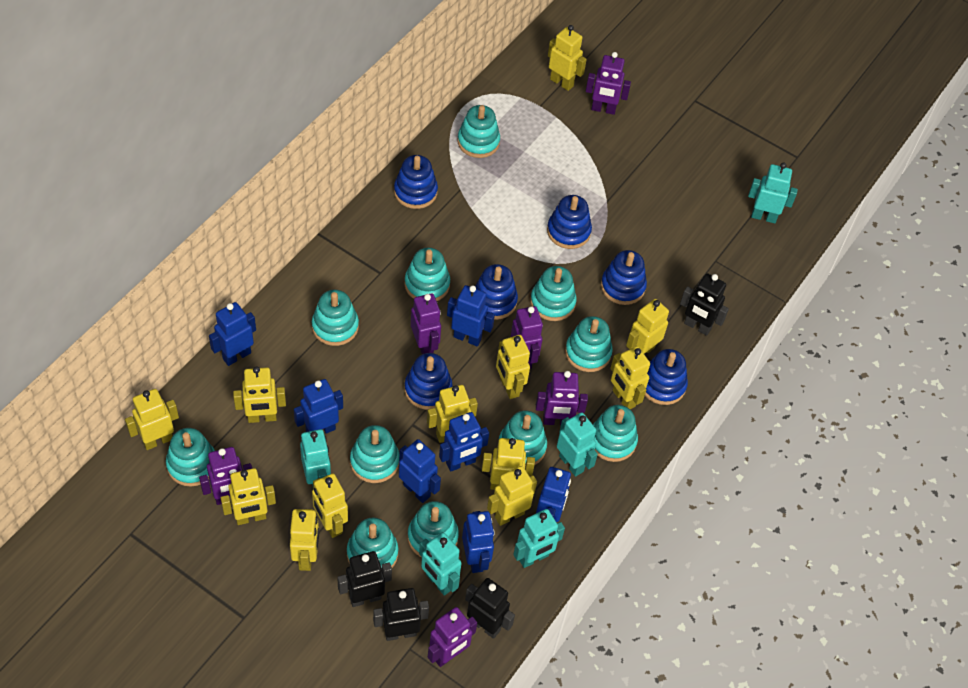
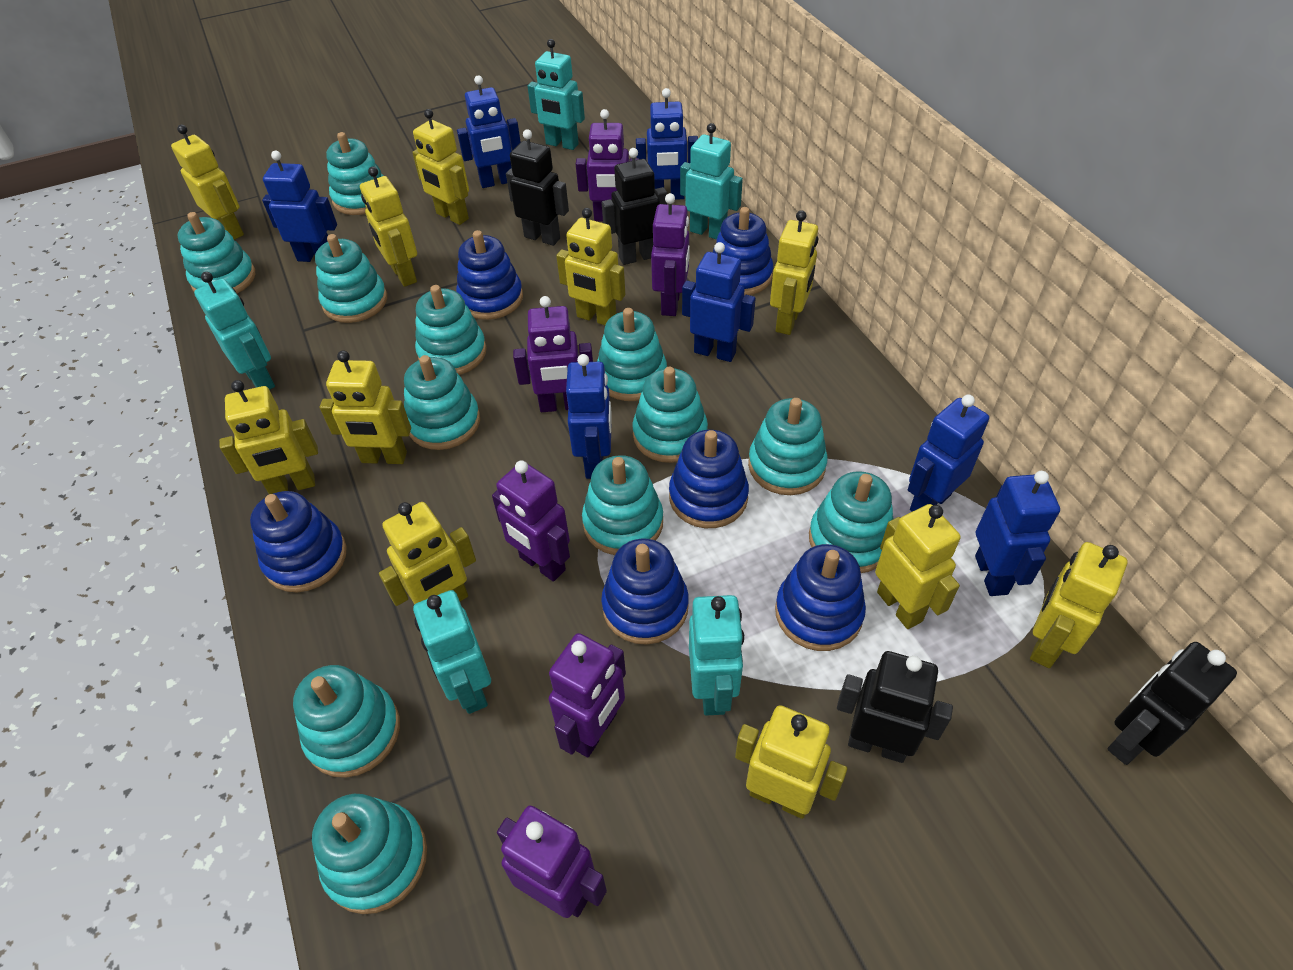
turquoise stacking toy: 11 -> 12
yellow robot: 12 -> 11

